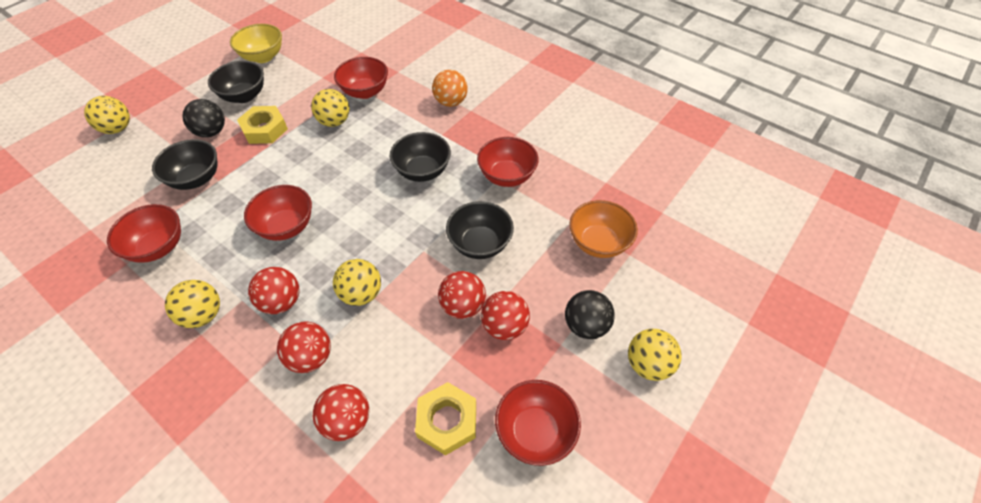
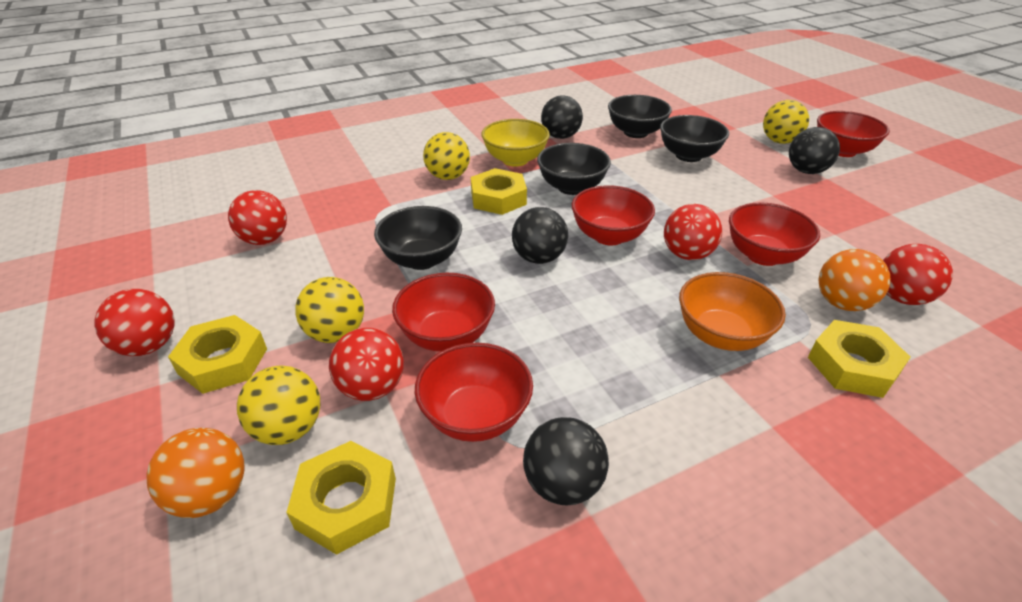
black ball: 2 -> 4
orange ball: 1 -> 2
yellow ball: 5 -> 4
yellow nut: 2 -> 4

